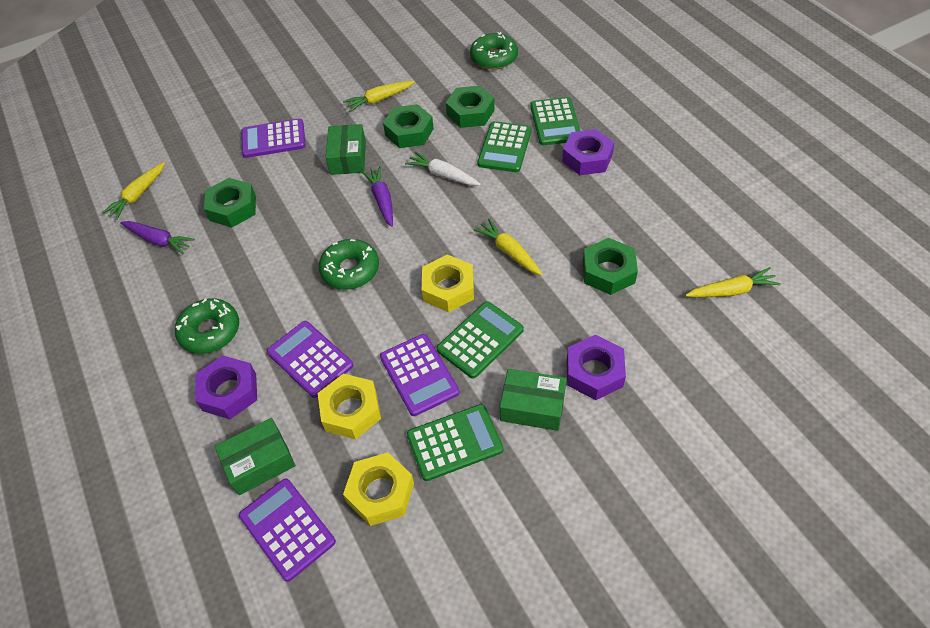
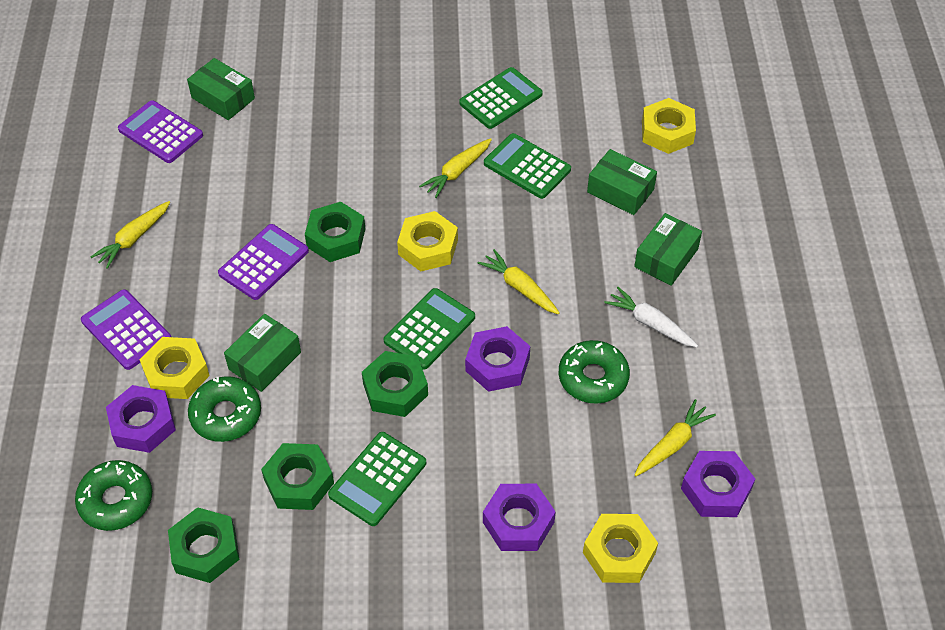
green box: 3 -> 4
purple calculator: 4 -> 3
purple carrot: 2 -> 0
purple nut: 3 -> 4
yellow nut: 3 -> 4

